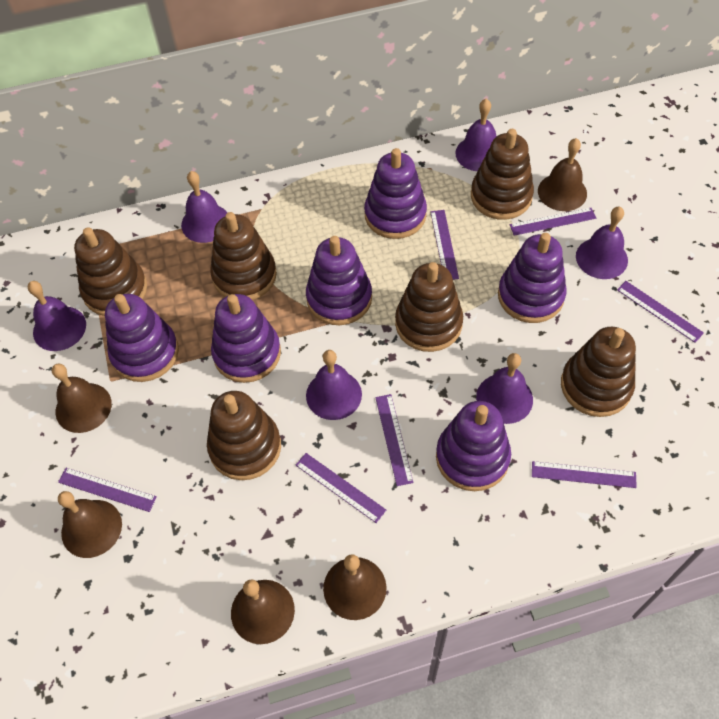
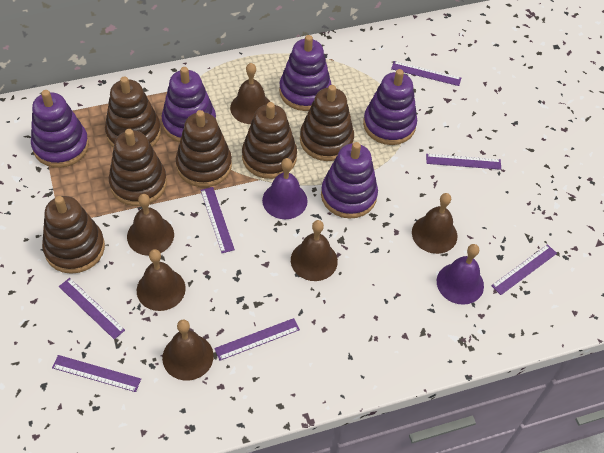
brown bell: 5 -> 6
purple bell: 6 -> 2
purple stacking toy: 6 -> 5

